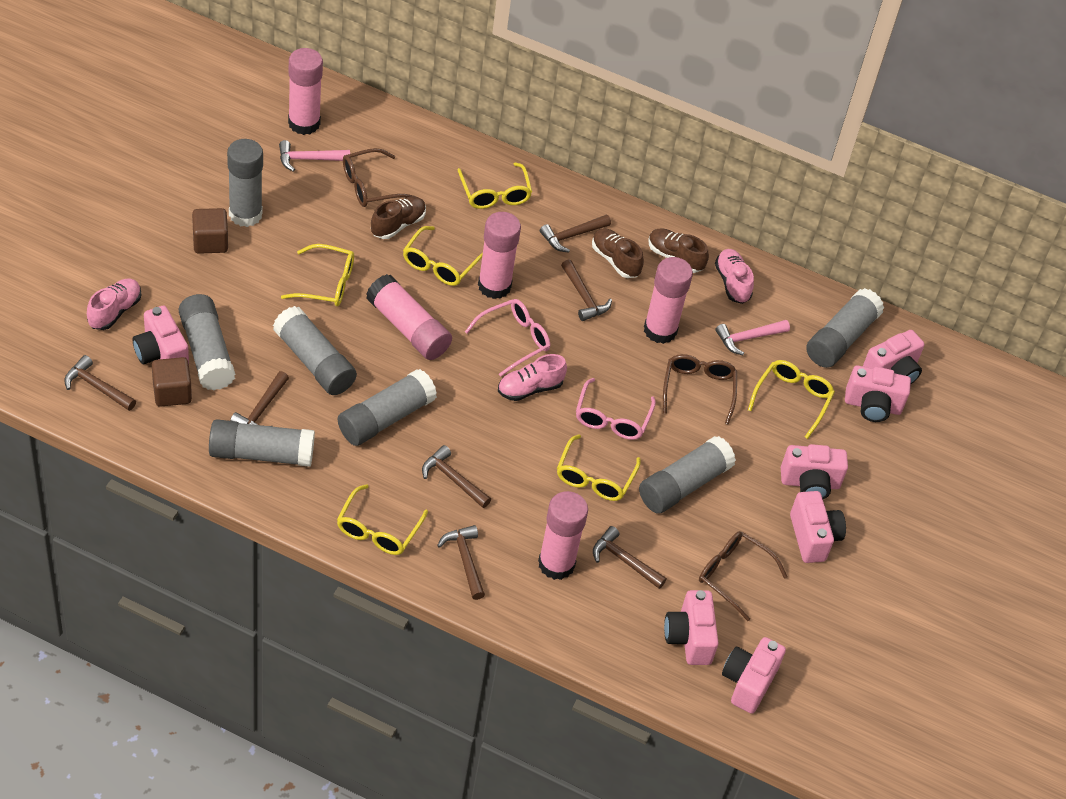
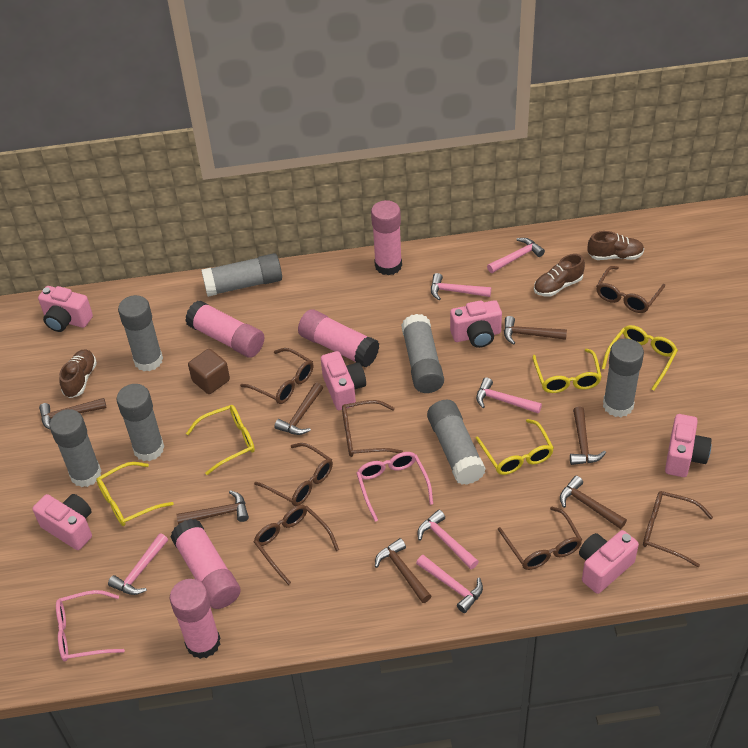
brown cube: 2 -> 1
brown glasses: 3 -> 7
pink camera: 7 -> 6
pink hammer: 2 -> 6
pink shoe: 3 -> 0
yellow glasses: 6 -> 5

